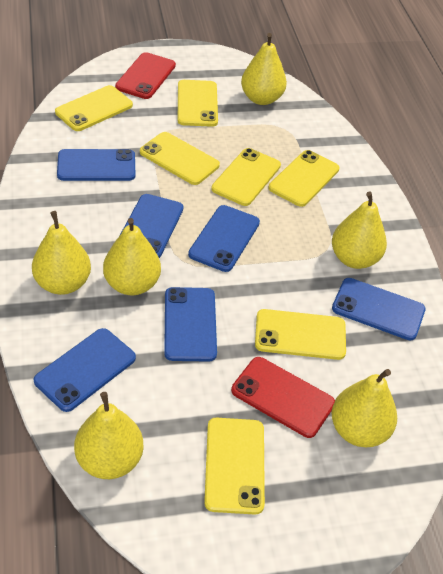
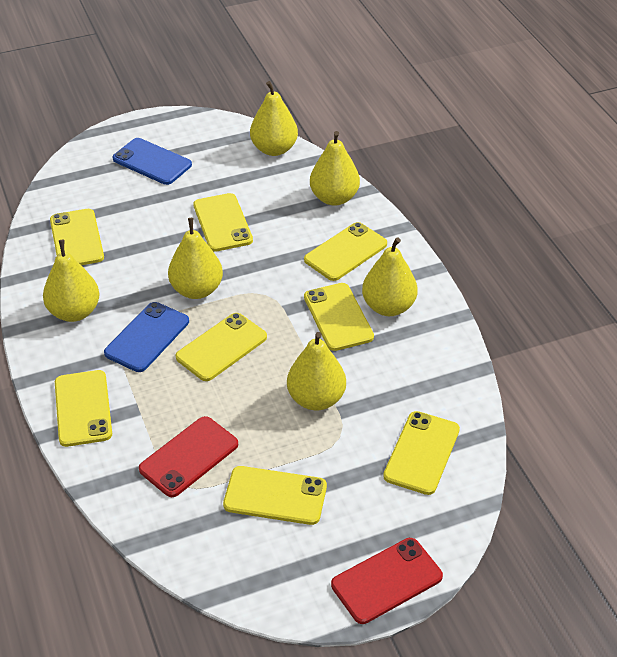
blue phone: 6 -> 2
yellow phone: 7 -> 8

